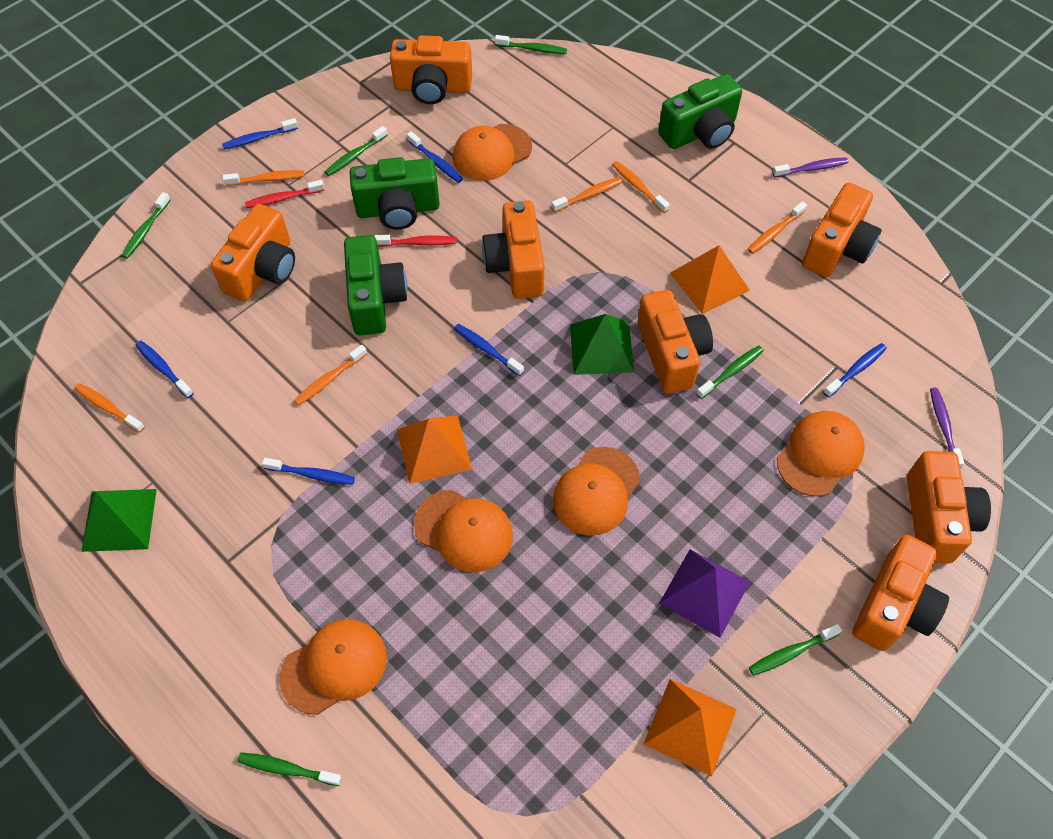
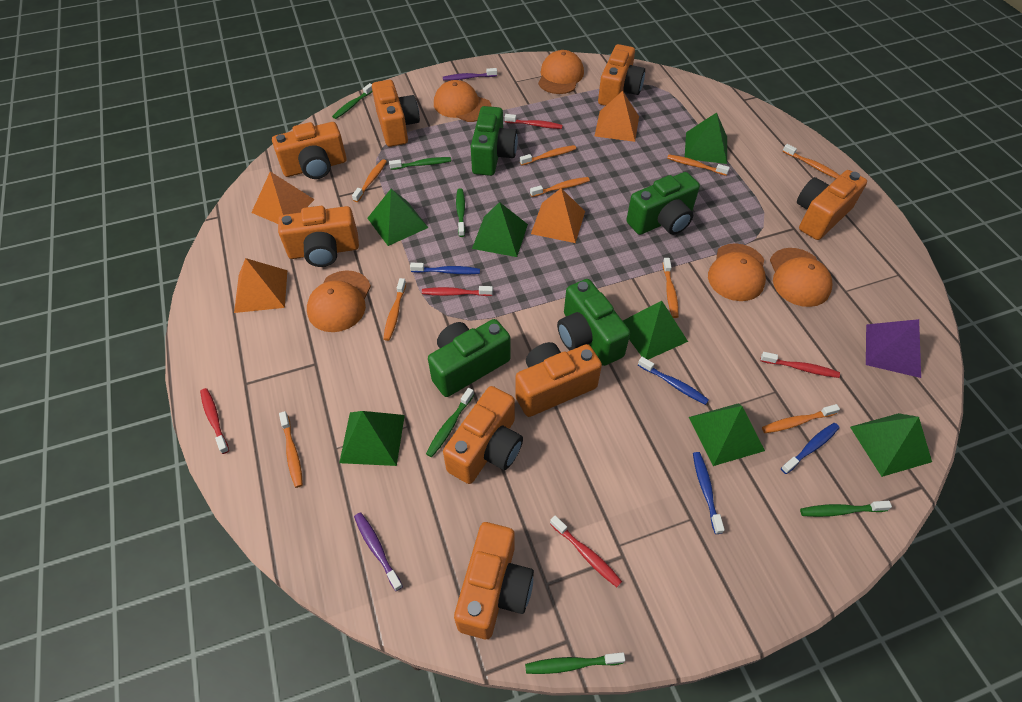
blue toothbrush: 6 -> 4
green camera: 3 -> 4
green pyramid: 2 -> 7
orange camera: 7 -> 8
orange pyramid: 3 -> 4
orange toothbrush: 6 -> 9
red toothbrush: 2 -> 5

